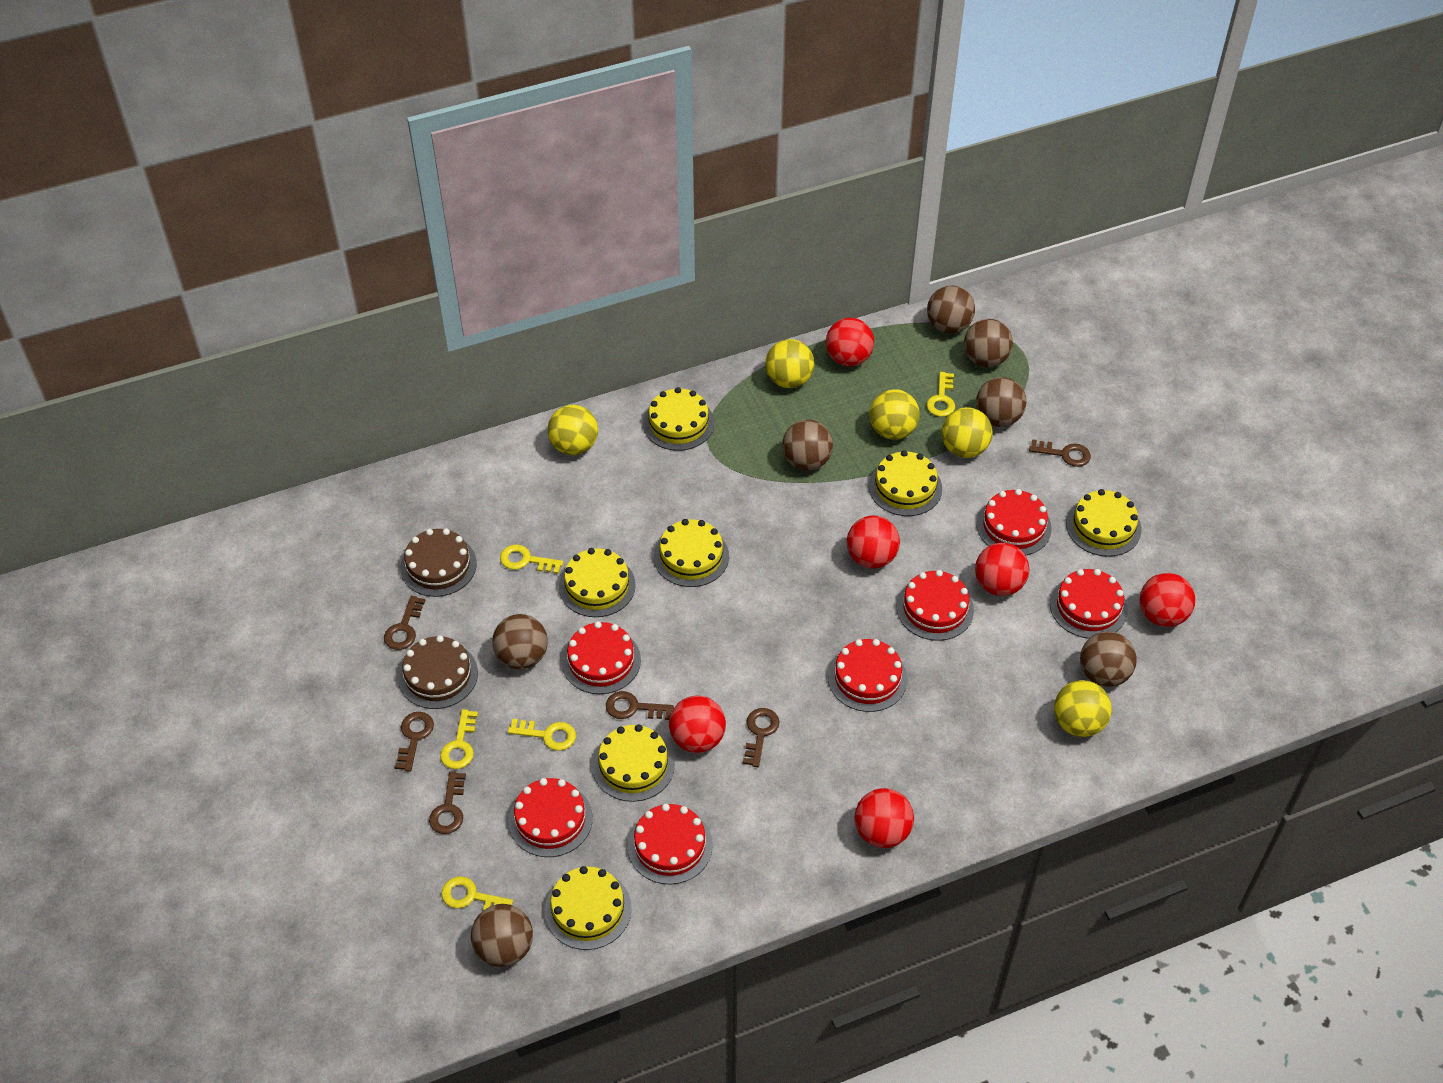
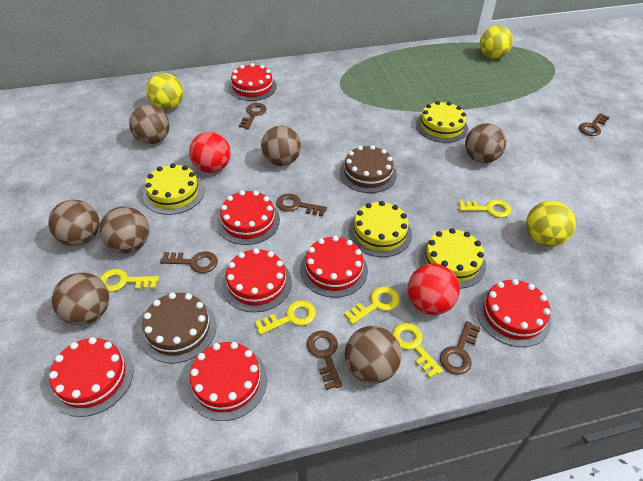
red ball: 6 -> 2
yellow ball: 5 -> 3
yellow cake: 7 -> 4

